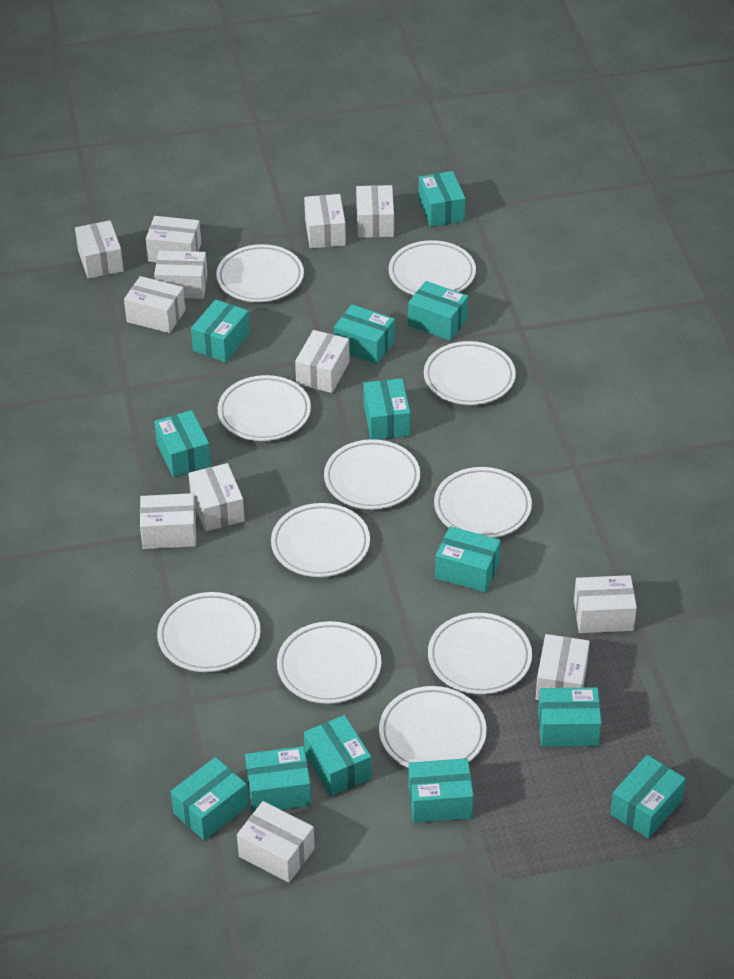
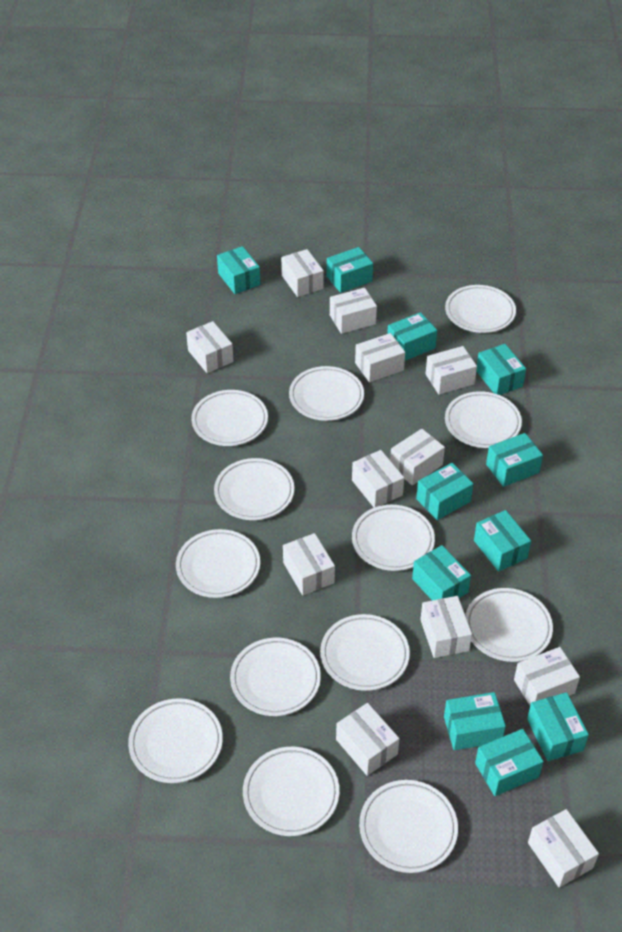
turquoise box: 13 -> 11
white plate: 11 -> 13

